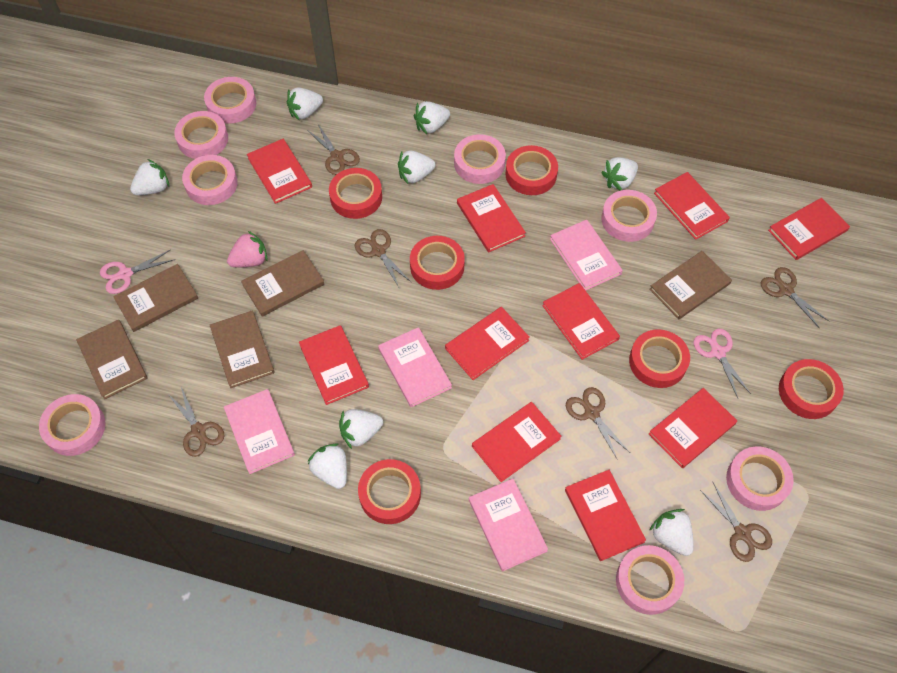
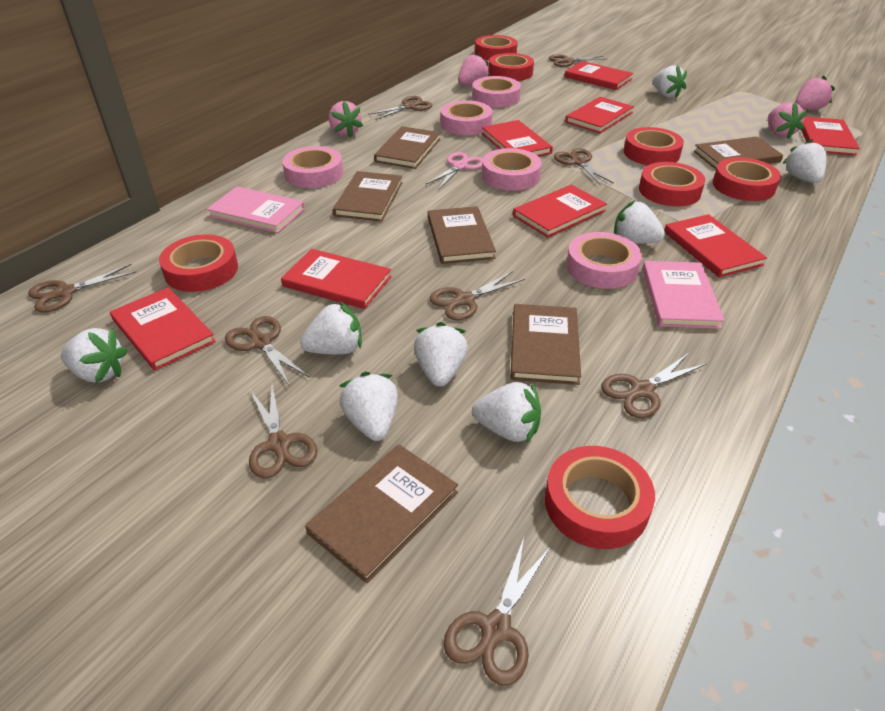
brown book: 5 -> 6
brown scissors: 6 -> 9
pink book: 4 -> 2
pink scissors: 2 -> 1
pink strawberry: 1 -> 4
pink tape: 8 -> 5
red book: 10 -> 8
red tape: 6 -> 7

